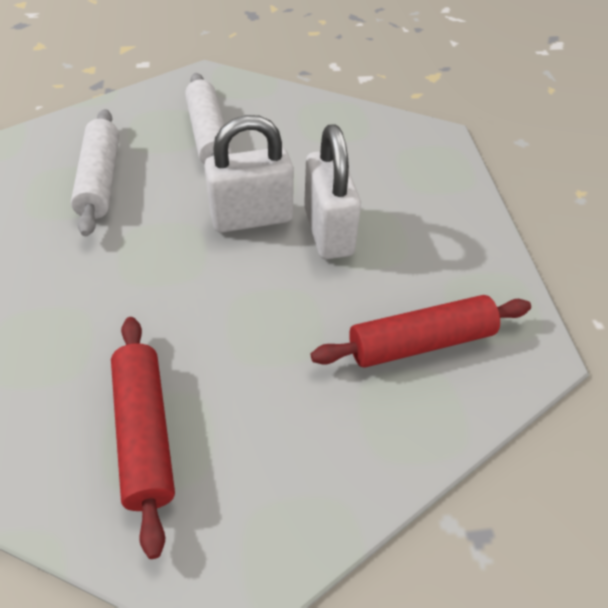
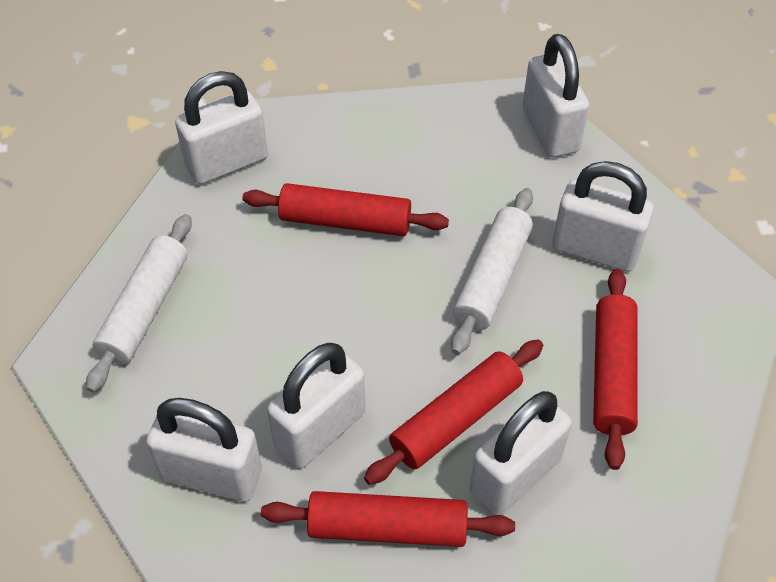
red rolling pin: 2 -> 4
white padlock: 2 -> 6

